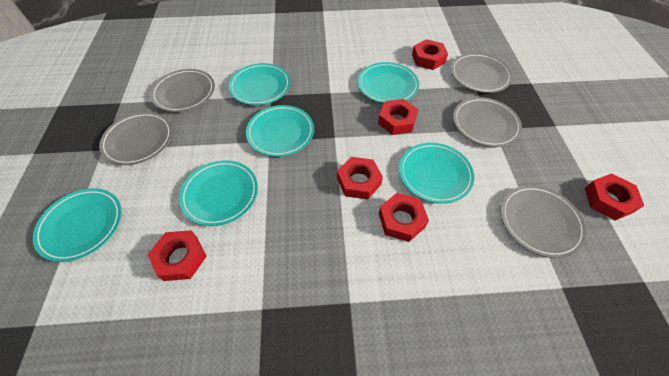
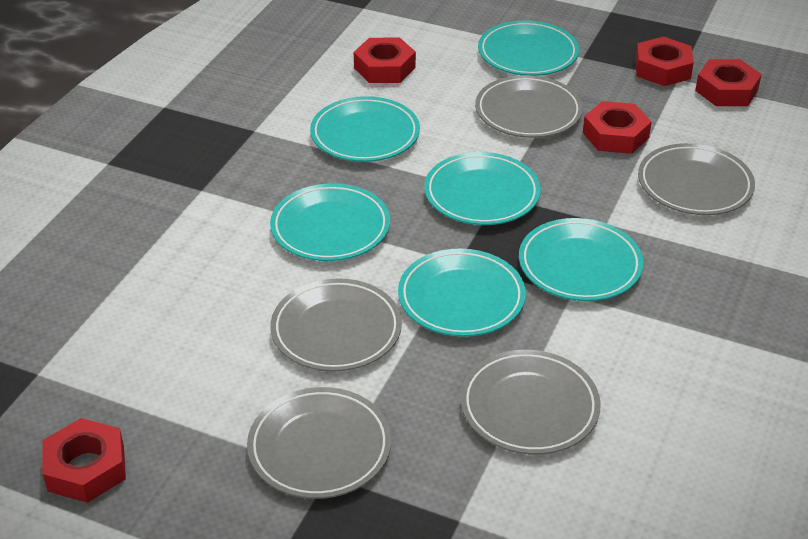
red nut: 6 -> 5

